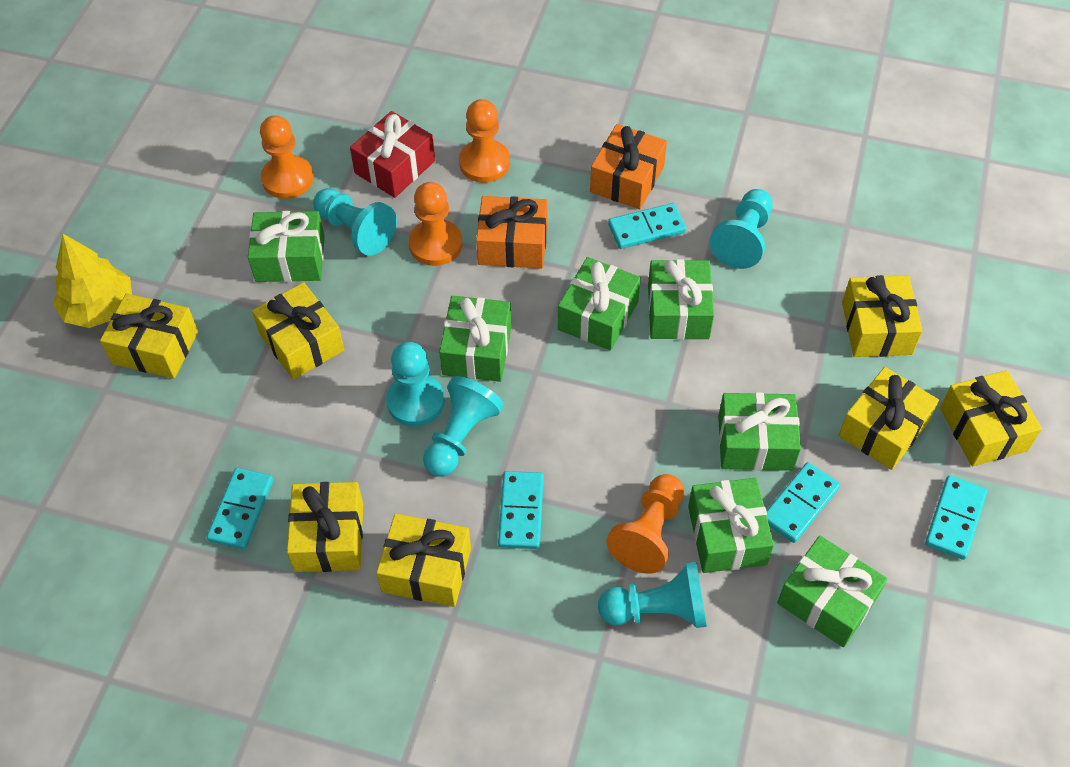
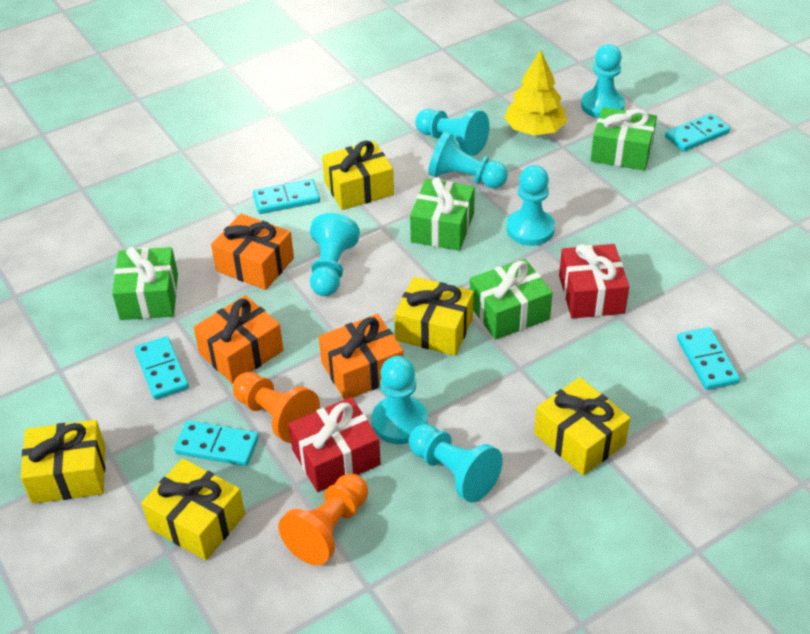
green gift: 7 -> 4
orange gift: 2 -> 3
orange pawn: 4 -> 2
red gift: 1 -> 2
turquoise pawn: 5 -> 7
yellow gift: 7 -> 5

